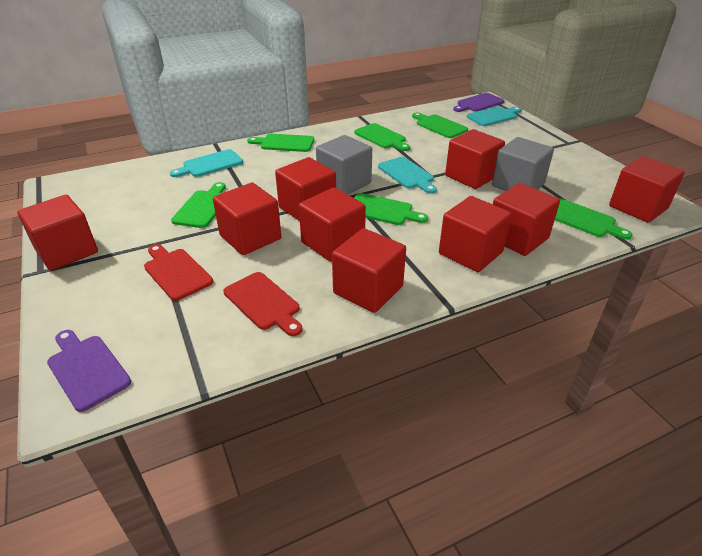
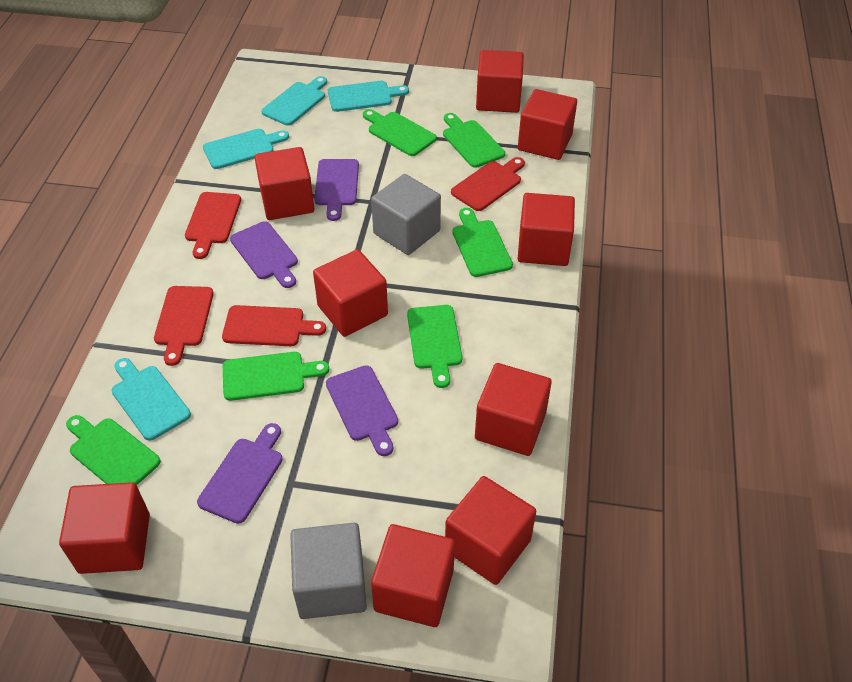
purple cutting board: 2 -> 4
red cutting board: 2 -> 4
turquoise cutting board: 3 -> 4

